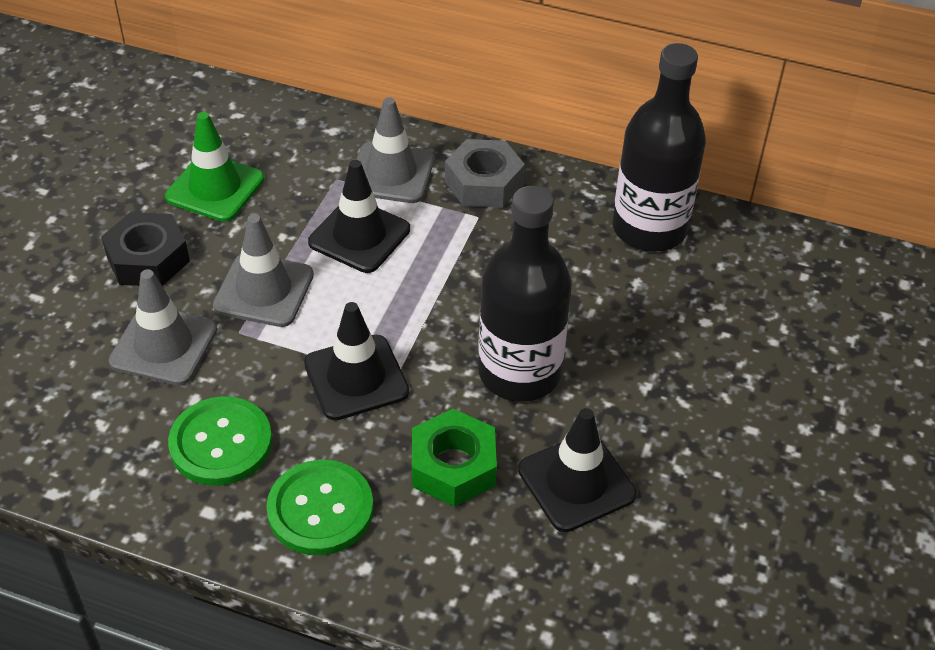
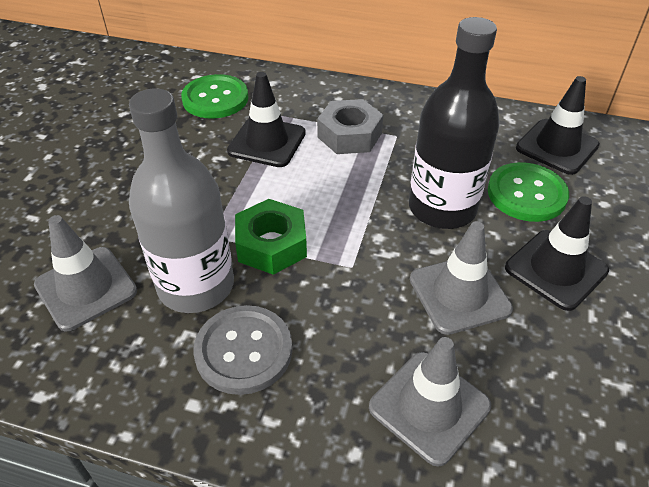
black bottle: 2 -> 1
black nut: 1 -> 0
green traffic cone: 1 -> 0
grey bottle: 0 -> 1
grey button: 0 -> 1

